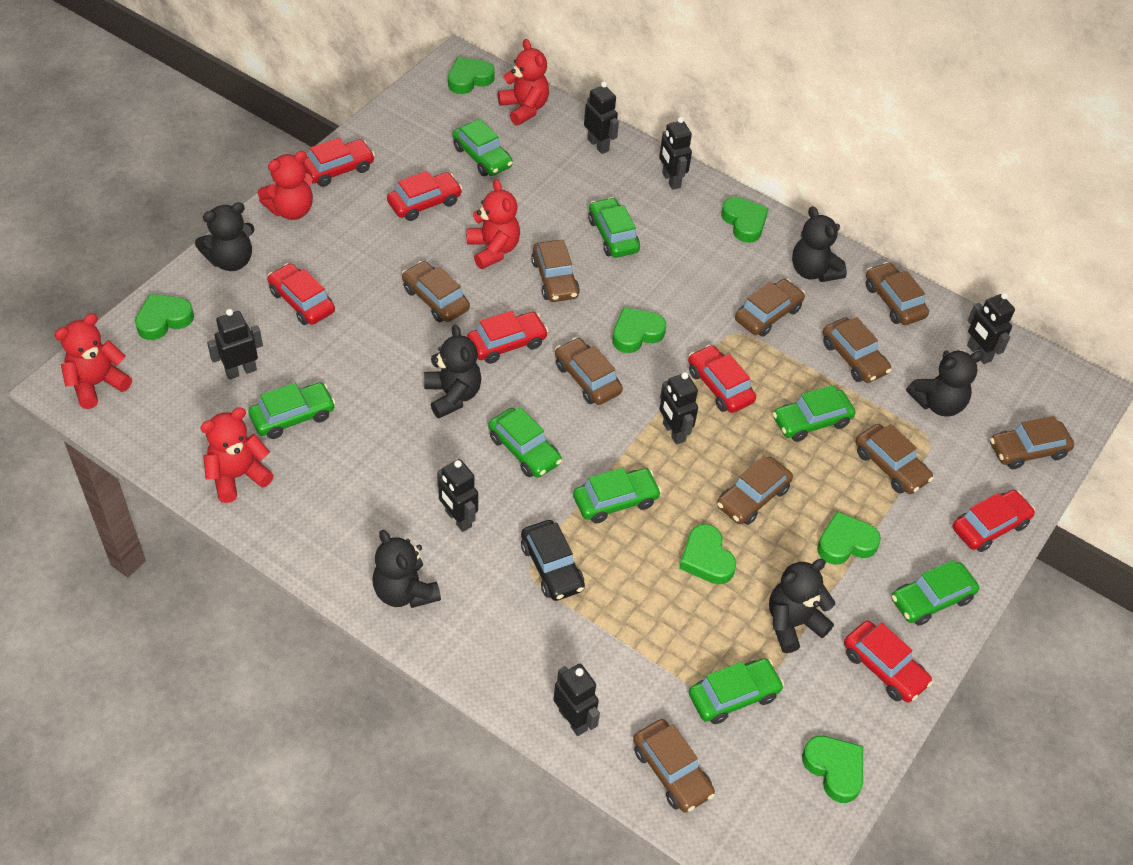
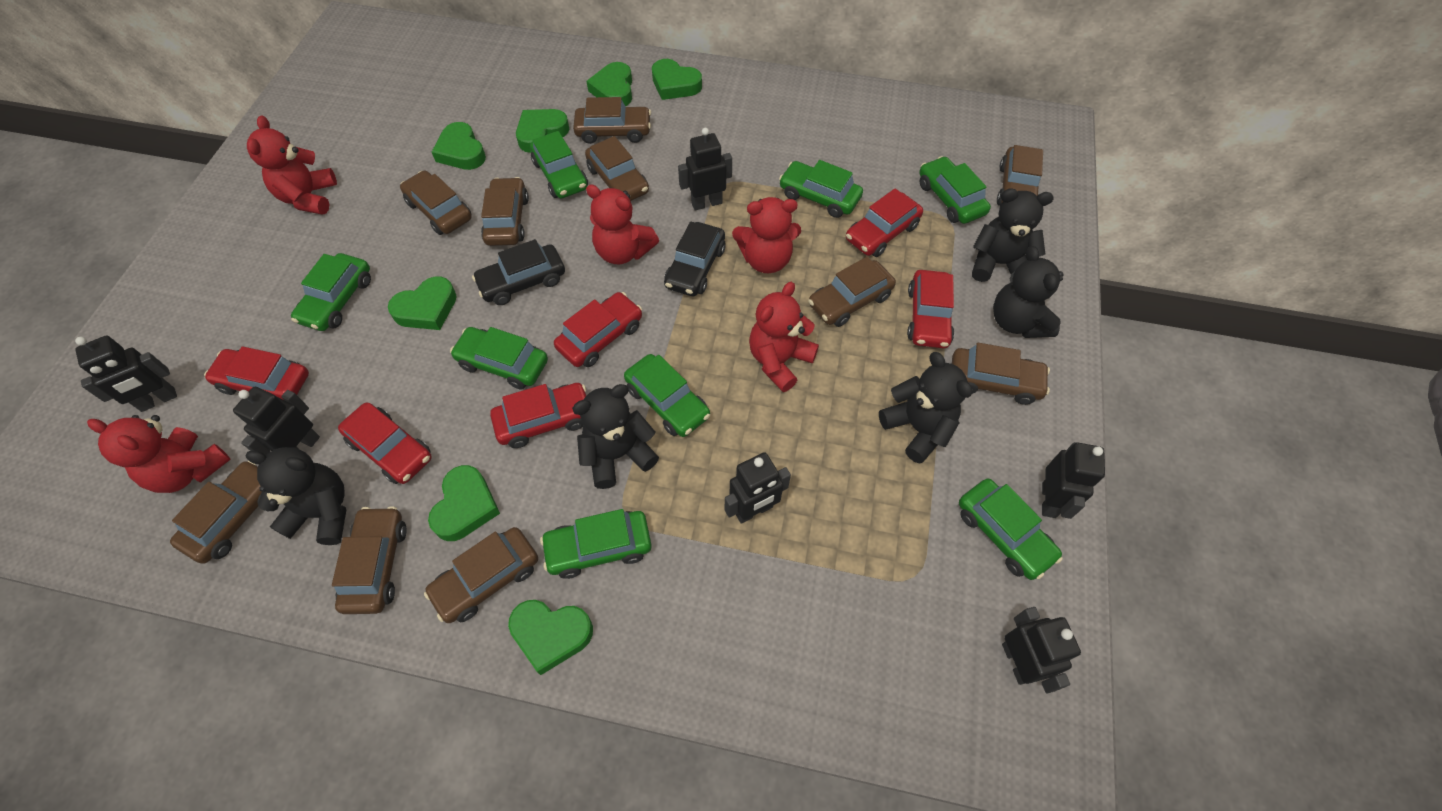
black car: 1 -> 2
black robot: 7 -> 6
black teddy bear: 6 -> 5
red car: 7 -> 6

